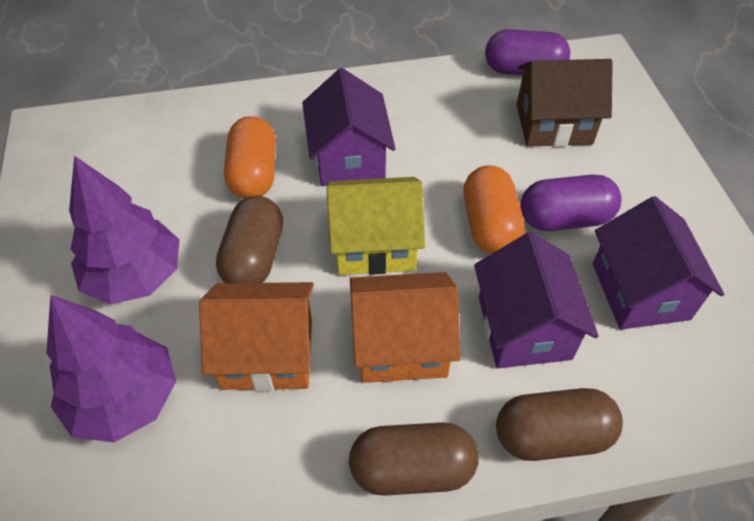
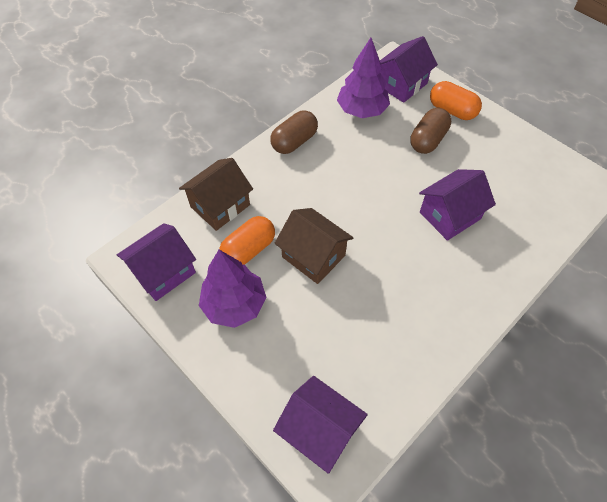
brown capsule: 3 -> 2
brown house: 1 -> 2
orange house: 2 -> 0
purple capsule: 2 -> 0
purple house: 3 -> 4
yellow house: 1 -> 0

